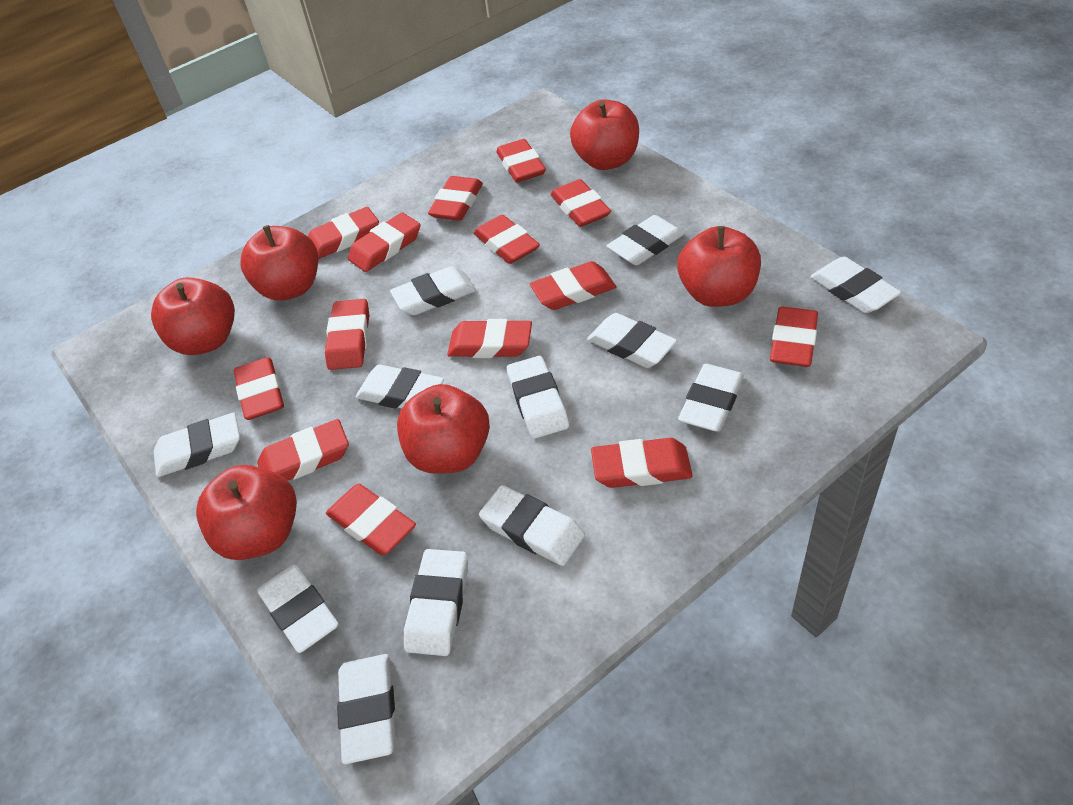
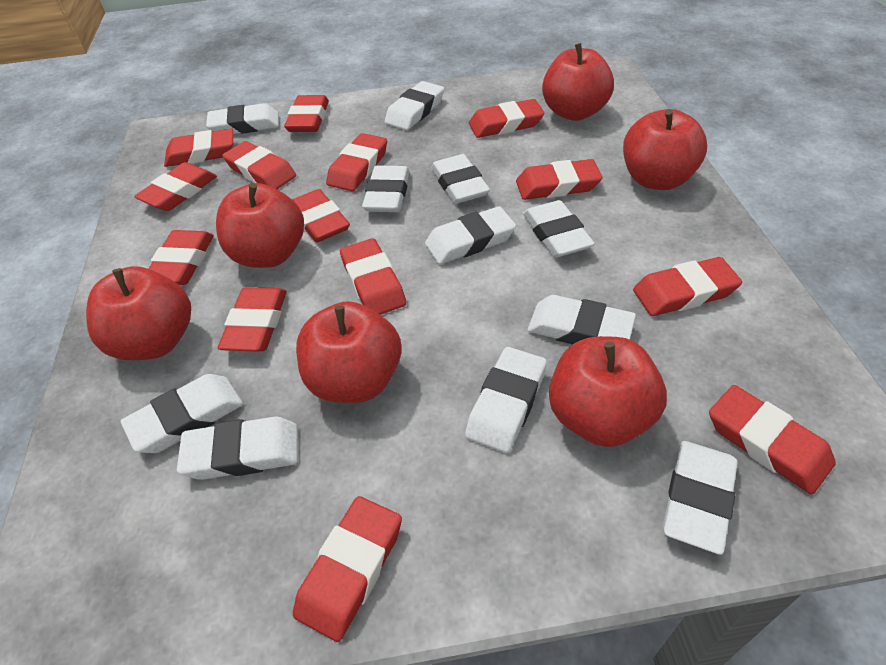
white eraser: 12 -> 11

